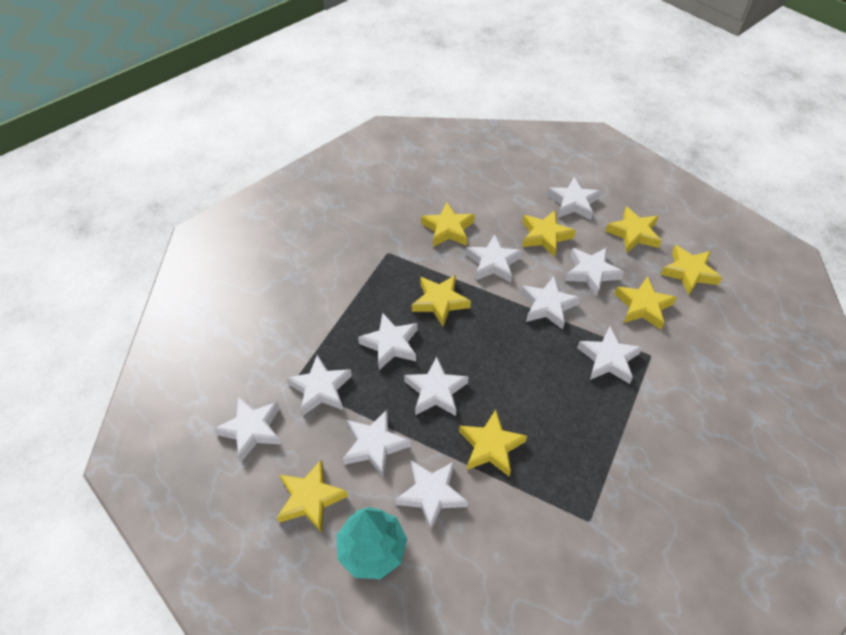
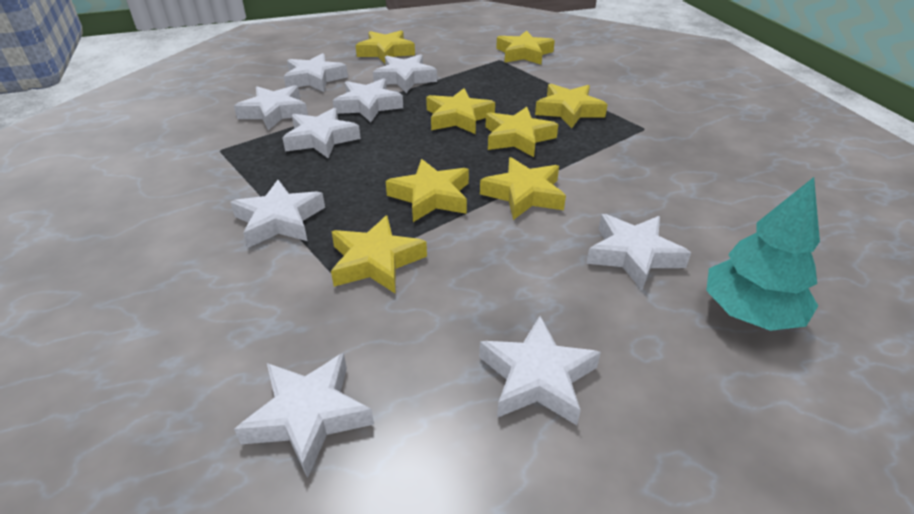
white star: 11 -> 9

